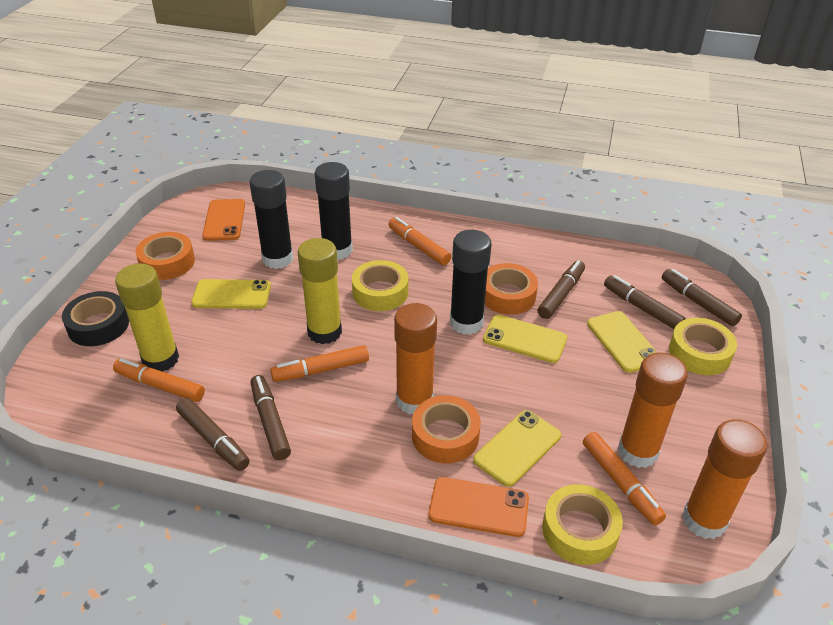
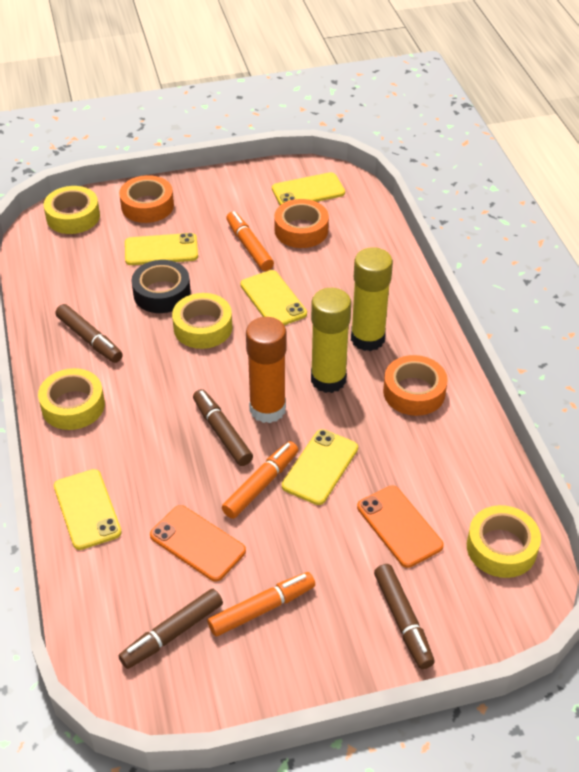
black glue stick: 3 -> 0
brown marker: 5 -> 4
orange glue stick: 3 -> 1
orange marker: 4 -> 3
yellow phone: 4 -> 5
yellow tape: 3 -> 4

